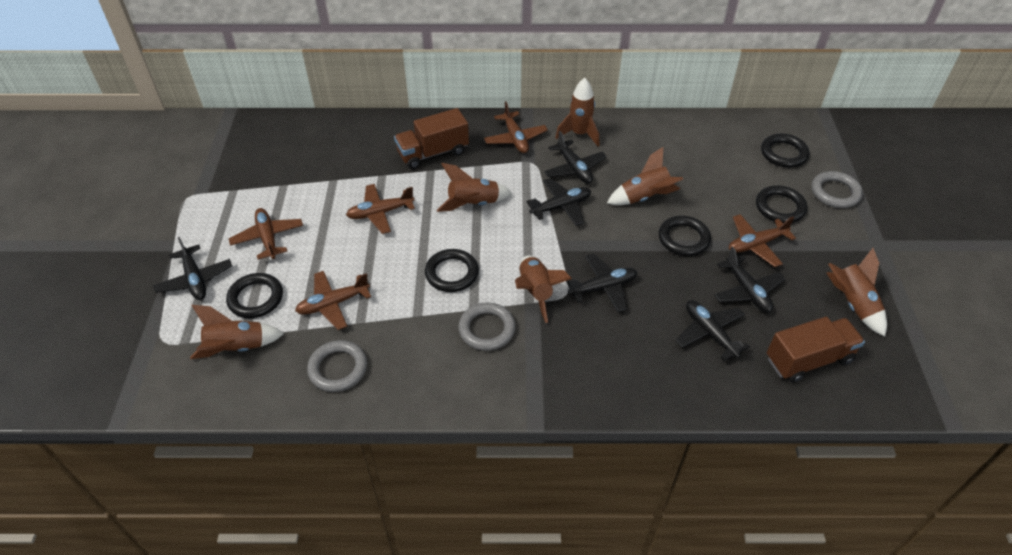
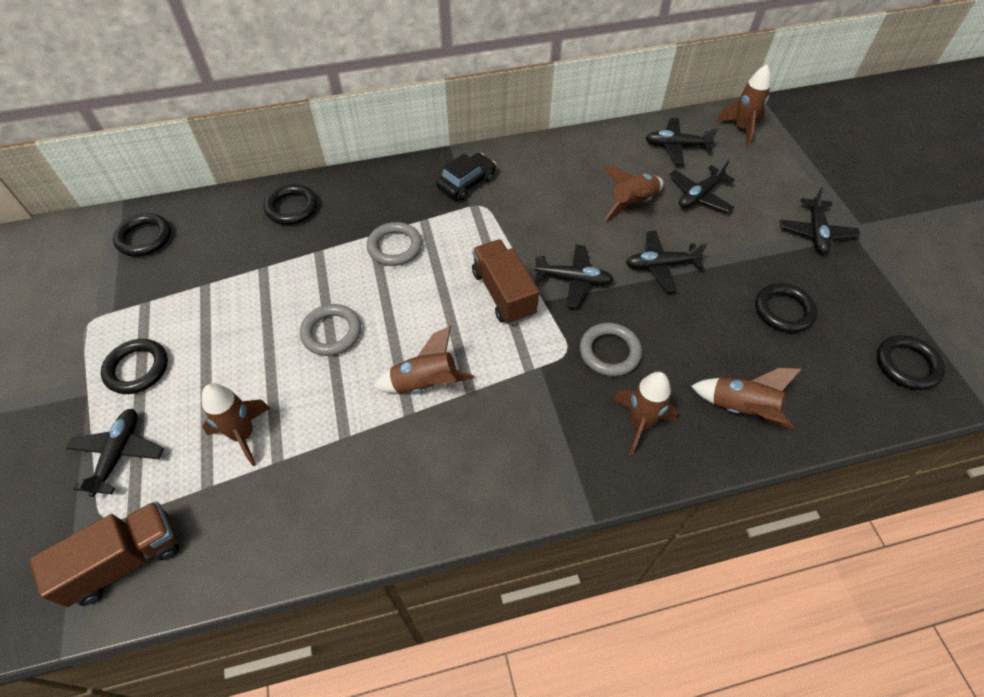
black car: 0 -> 1
brown plane: 5 -> 0

